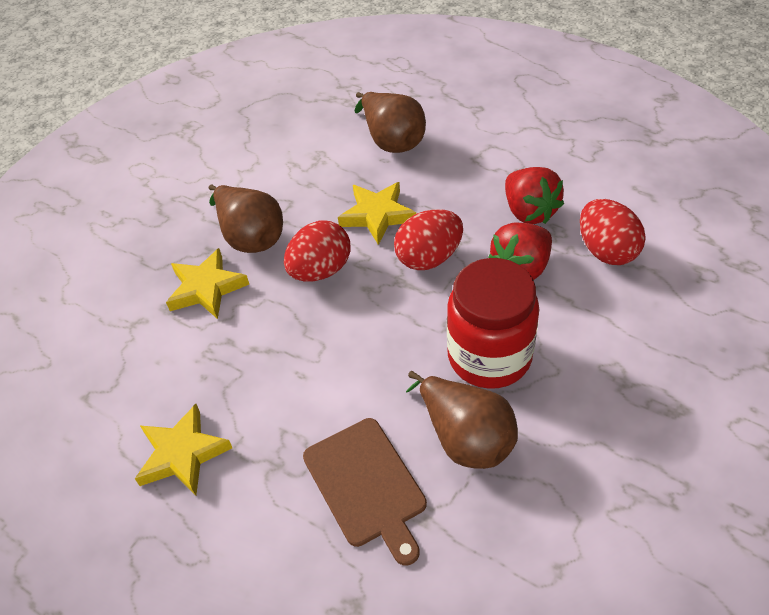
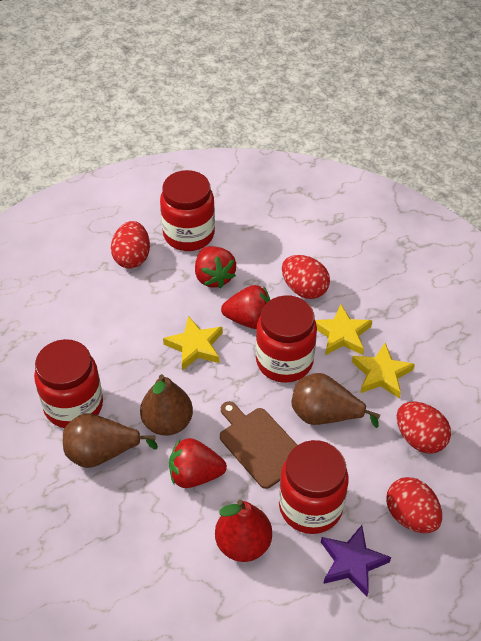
purple star: 0 -> 1
red egg: 3 -> 4
red jar: 1 -> 4
red pear: 0 -> 1
red strawberry: 2 -> 3

